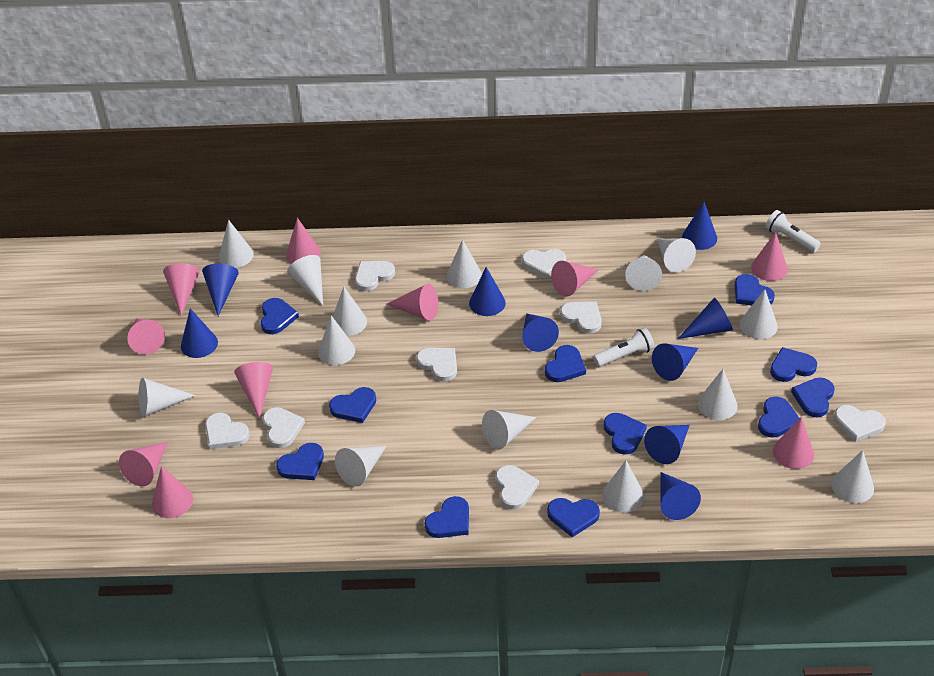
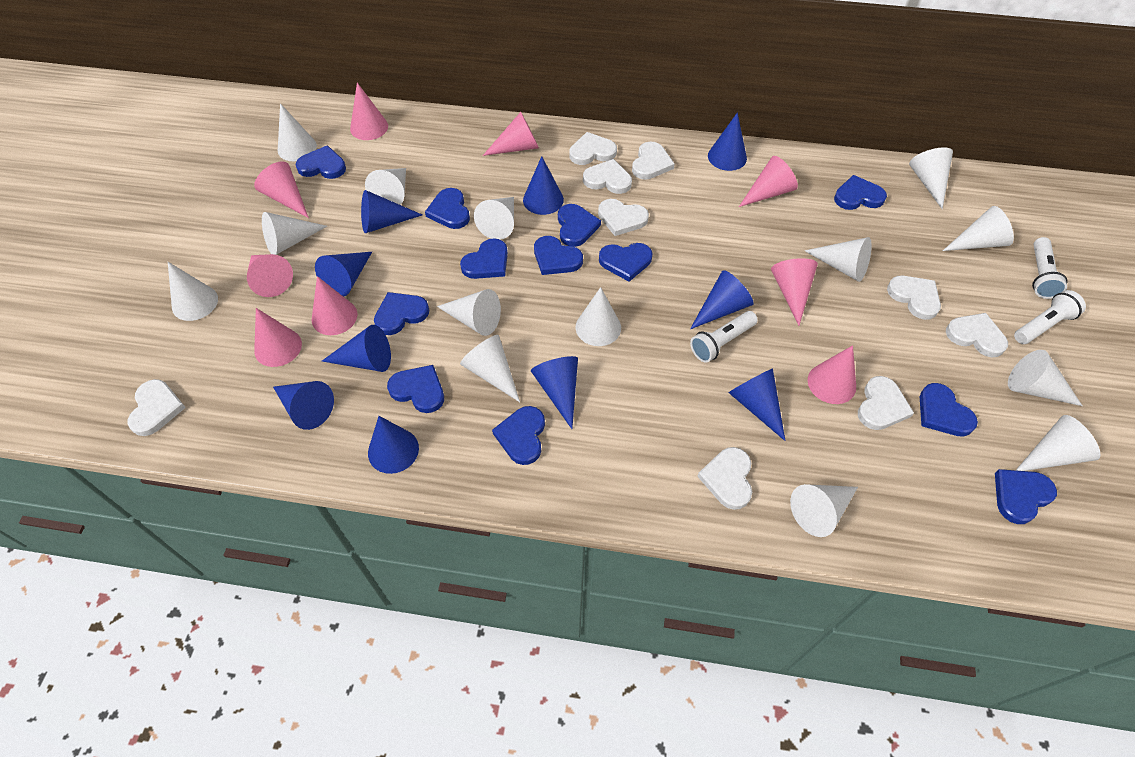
blue cone: 9 -> 10
blue heart: 11 -> 12
pink cone: 10 -> 9
white flashlight: 2 -> 3
white heart: 8 -> 9

